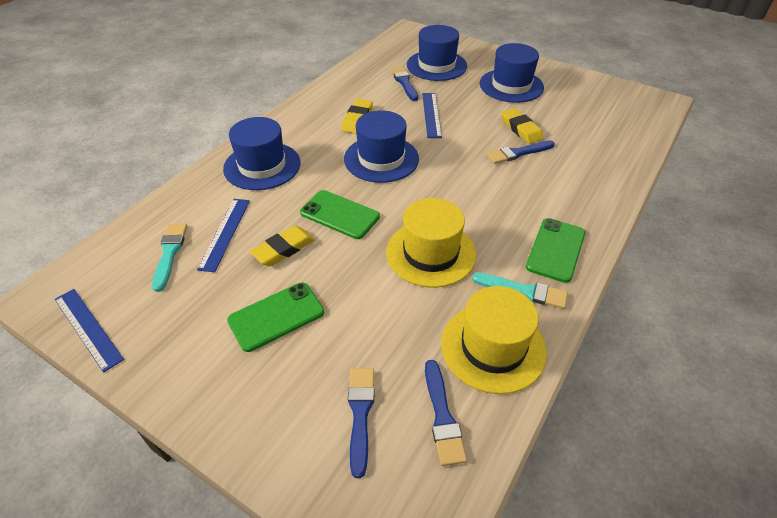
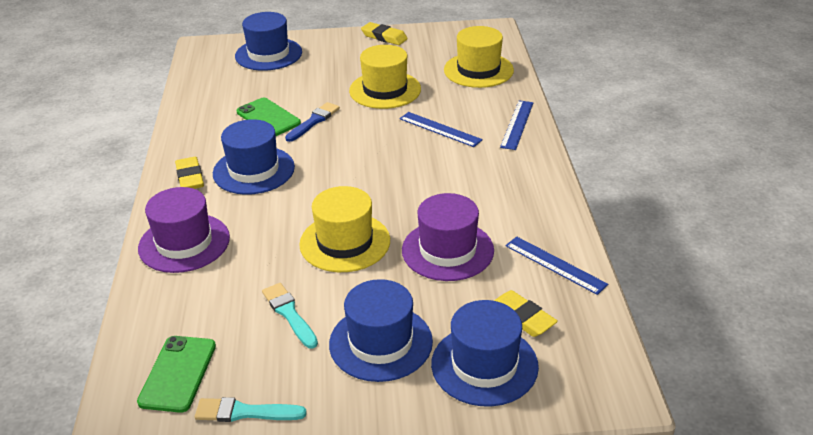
blue brush: 4 -> 1
green phone: 3 -> 2
purple hat: 0 -> 2
yellow hat: 2 -> 3

